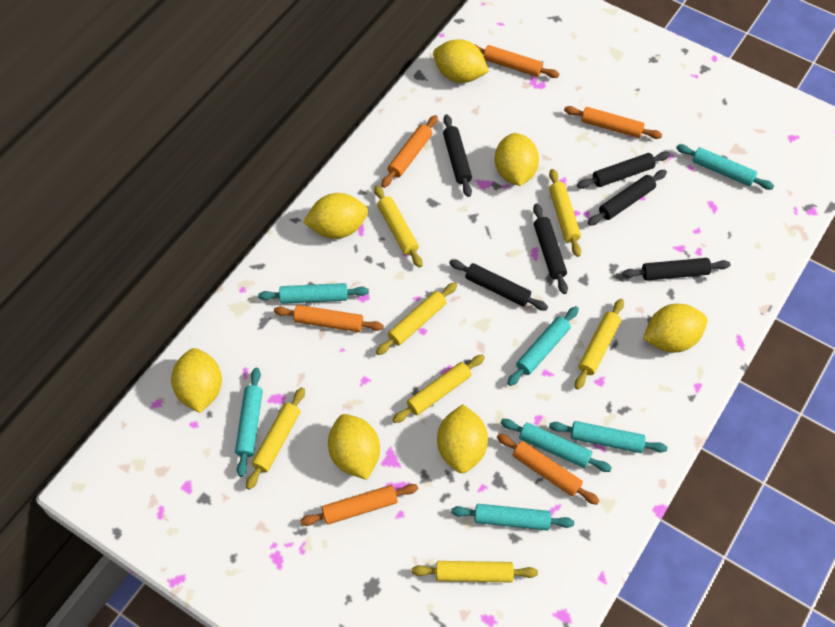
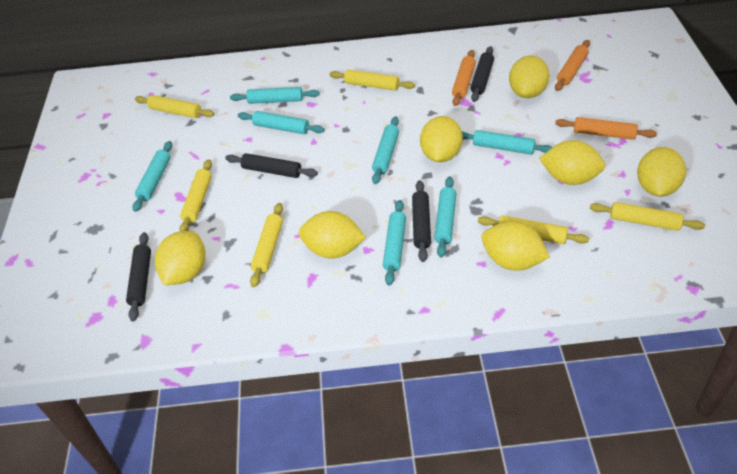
black rolling pin: 6 -> 4
orange rolling pin: 6 -> 3
yellow rolling pin: 7 -> 6

